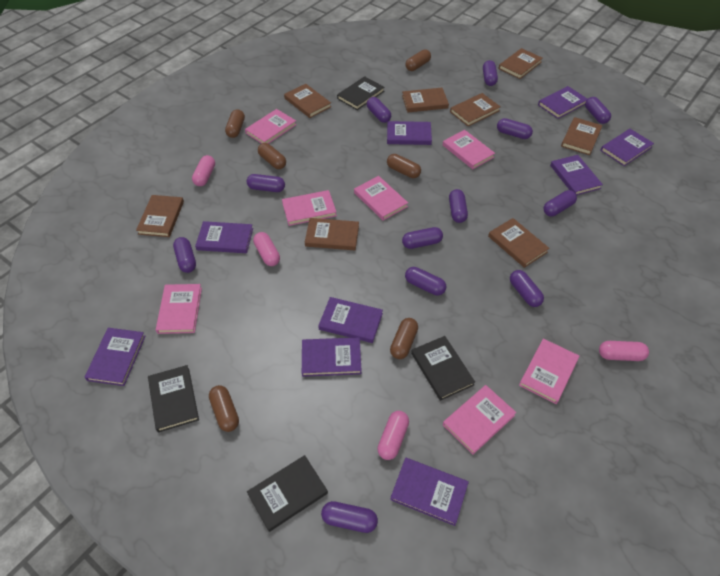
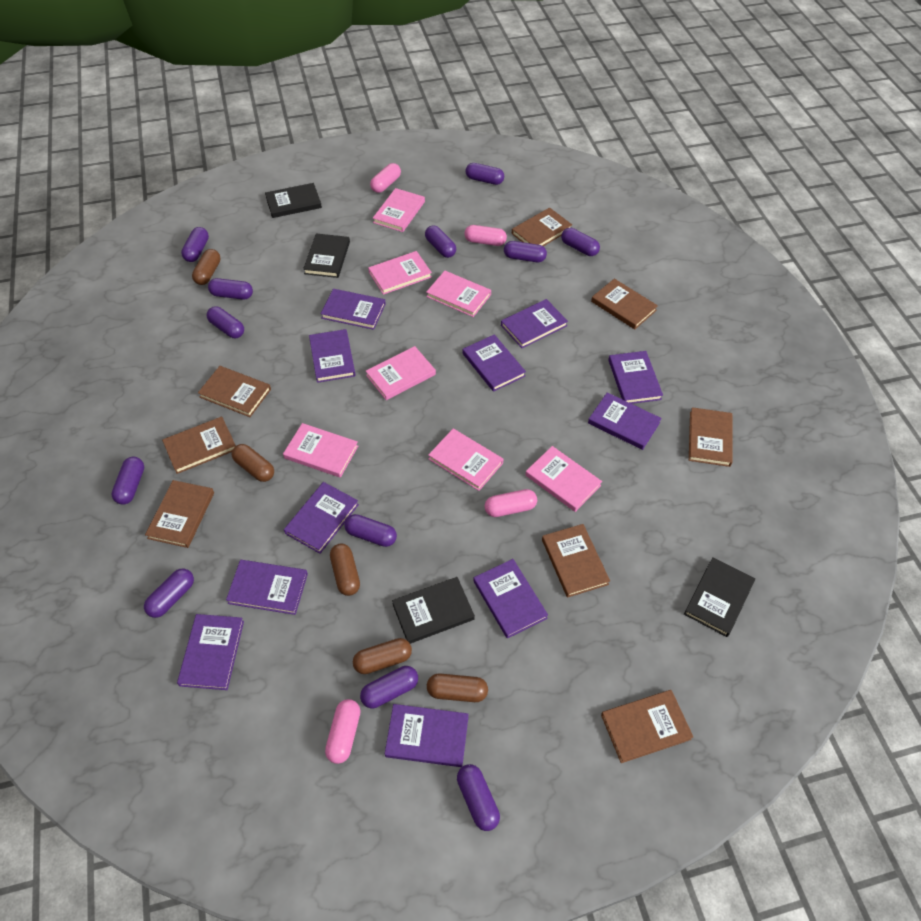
brown capsule: 6 -> 5
purple book: 9 -> 11

